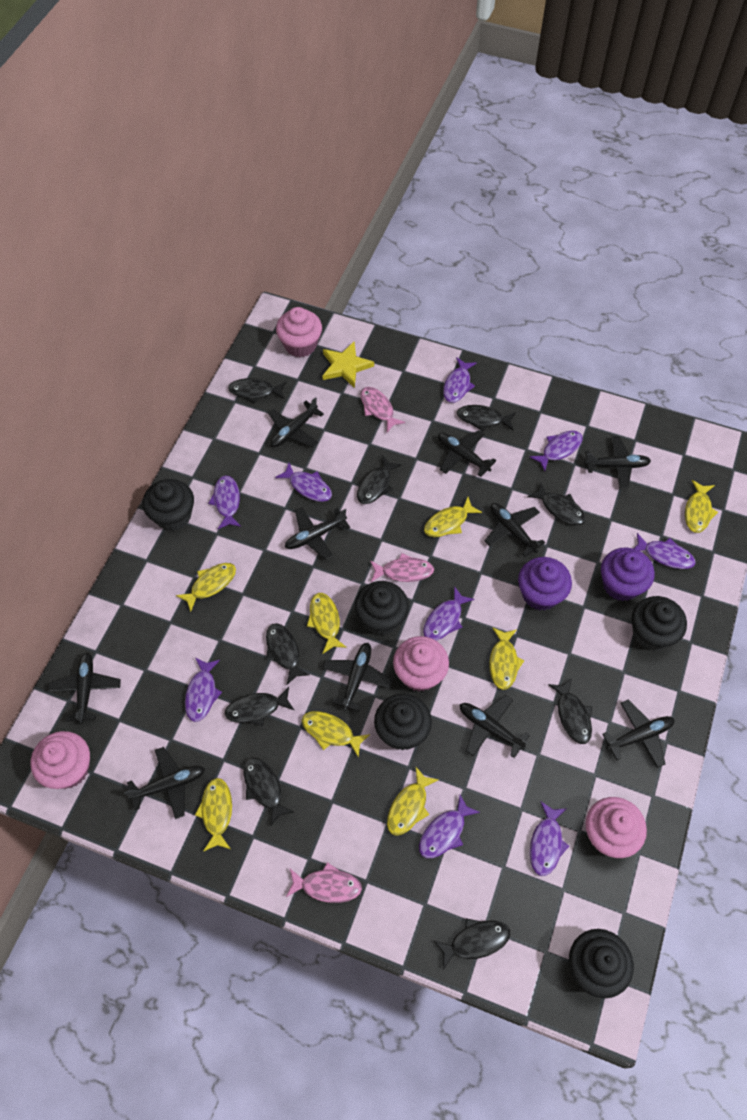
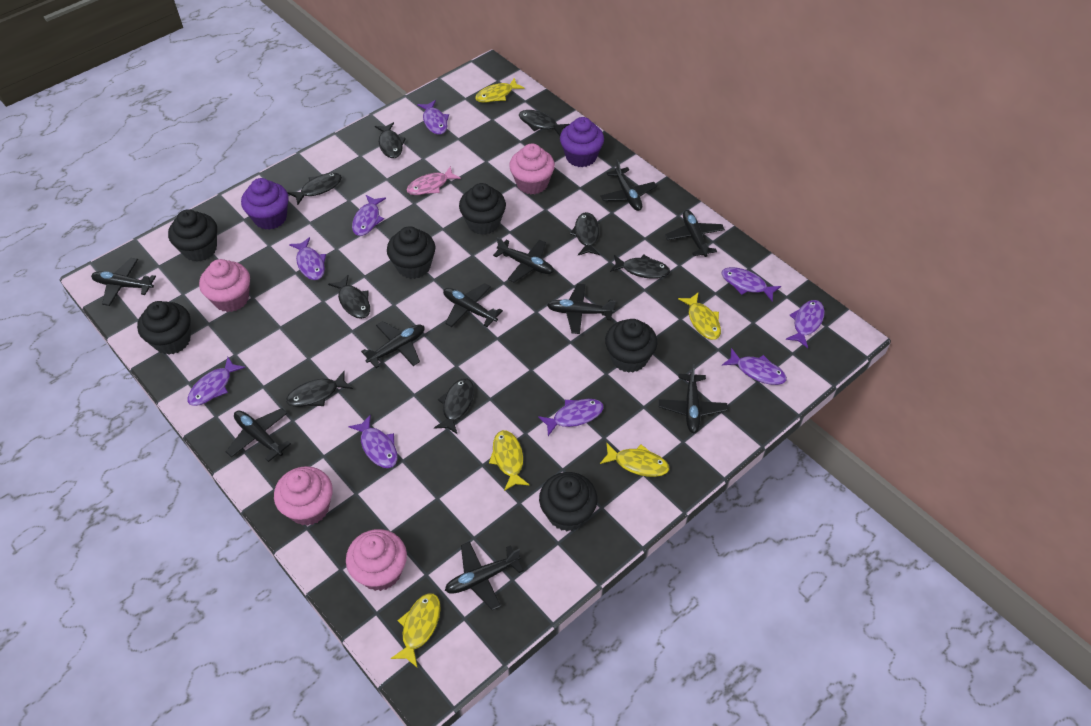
black cupcake: 5 -> 6
black fish: 9 -> 8
pink fish: 3 -> 1
yellow fish: 8 -> 5
yellow star: 1 -> 0

